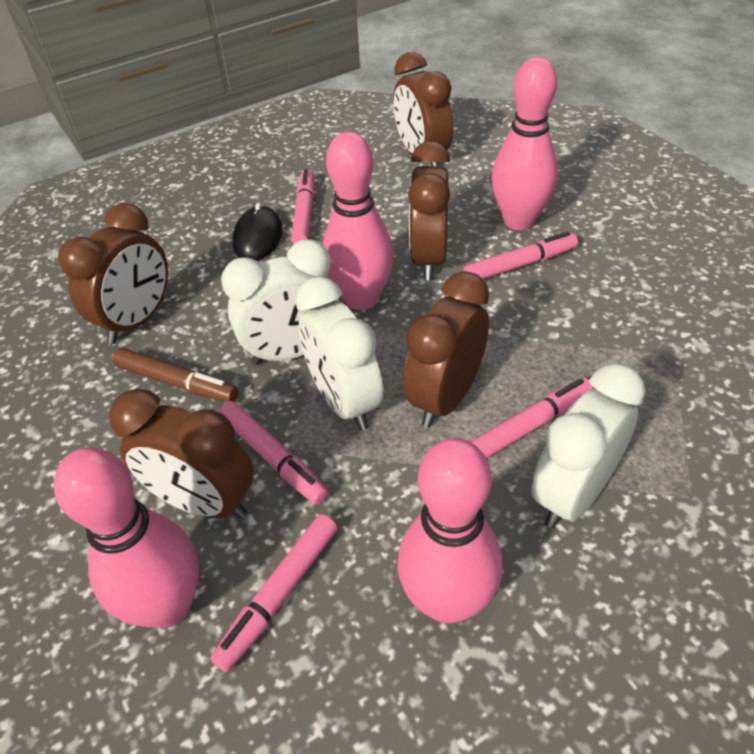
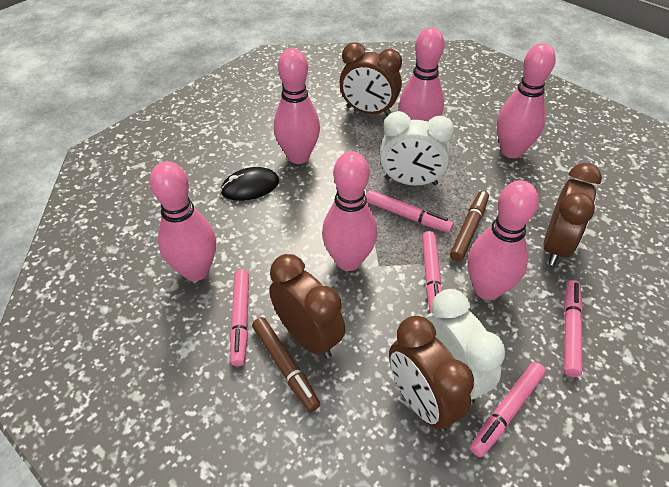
brown clock: 5 -> 4
brown marker: 1 -> 2
pink bowling pin: 4 -> 6
white clock: 3 -> 2

